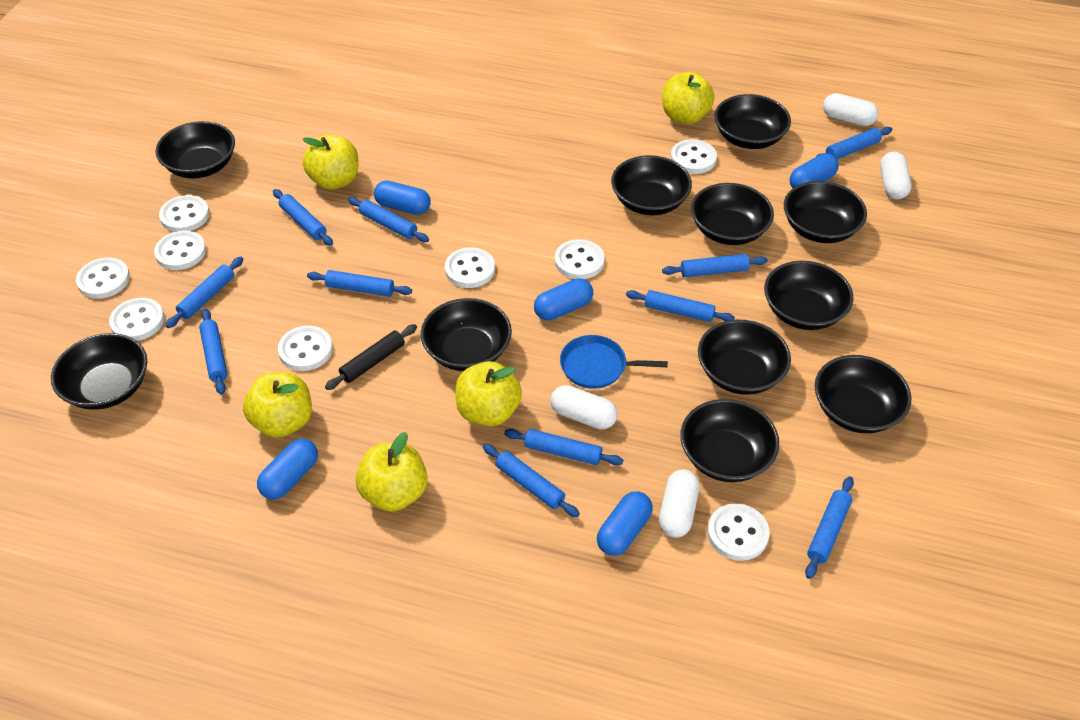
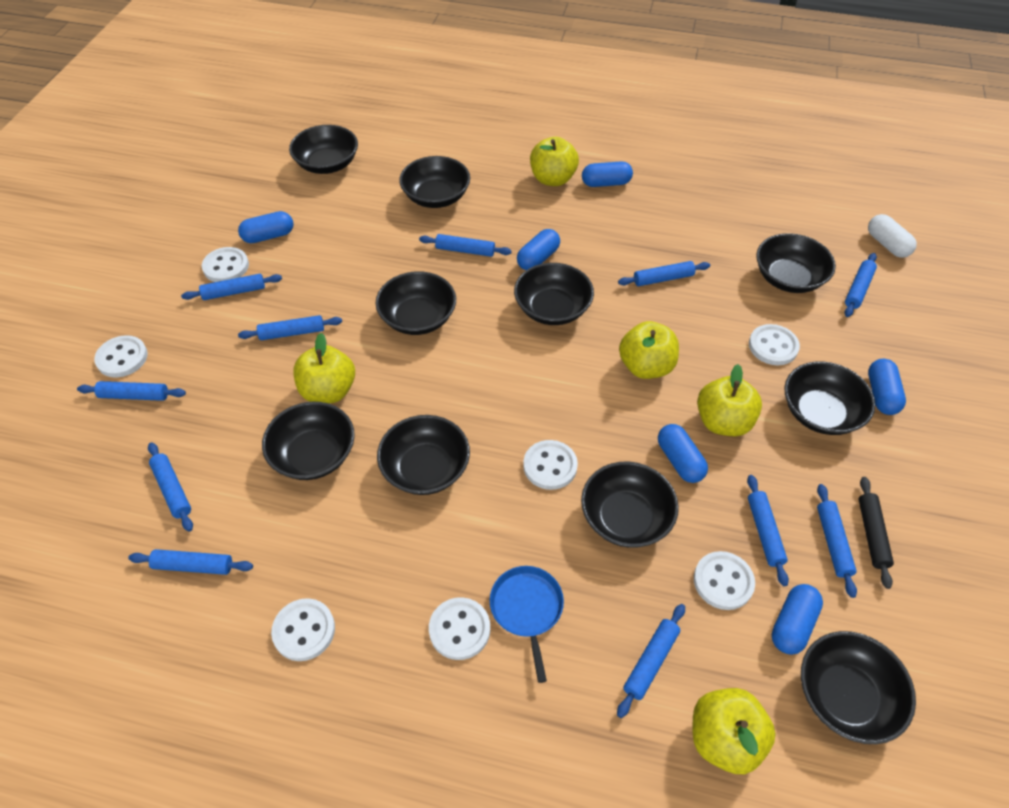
black bowl: 11 -> 10
blue capsule: 5 -> 6
white button: 9 -> 7
white capsule: 4 -> 1

